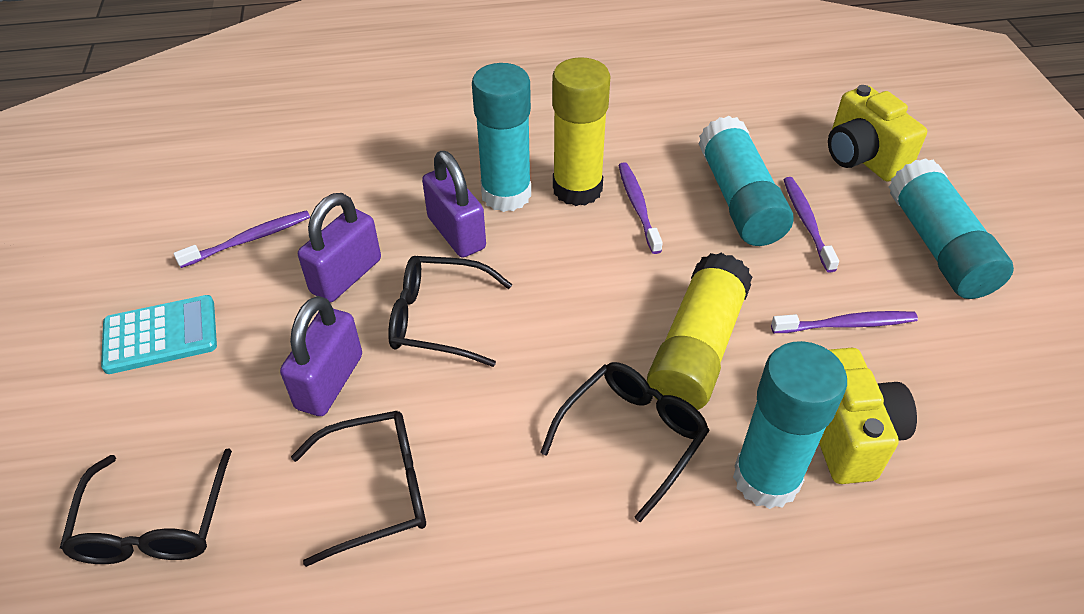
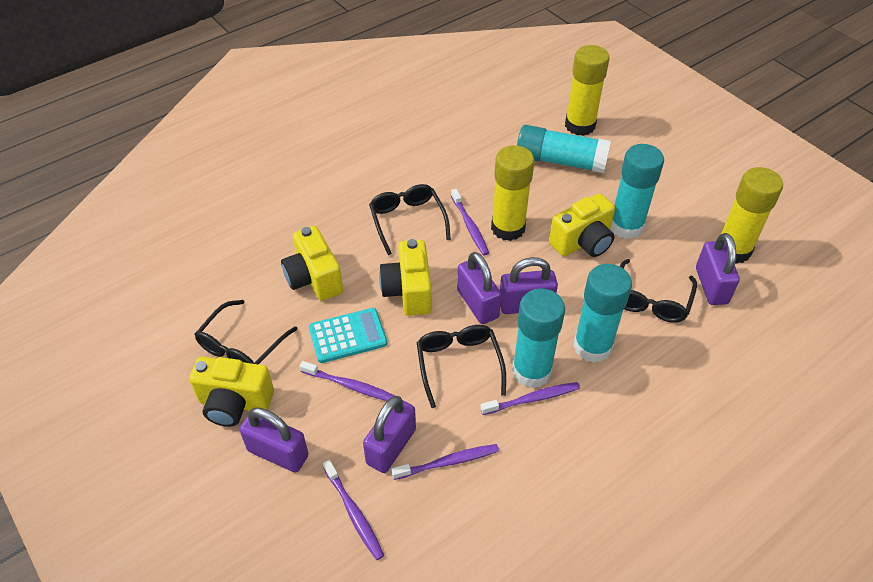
purple padlock: 3 -> 5
purple toothbrush: 4 -> 5
yellow camera: 2 -> 4
yellow glue stick: 2 -> 3

